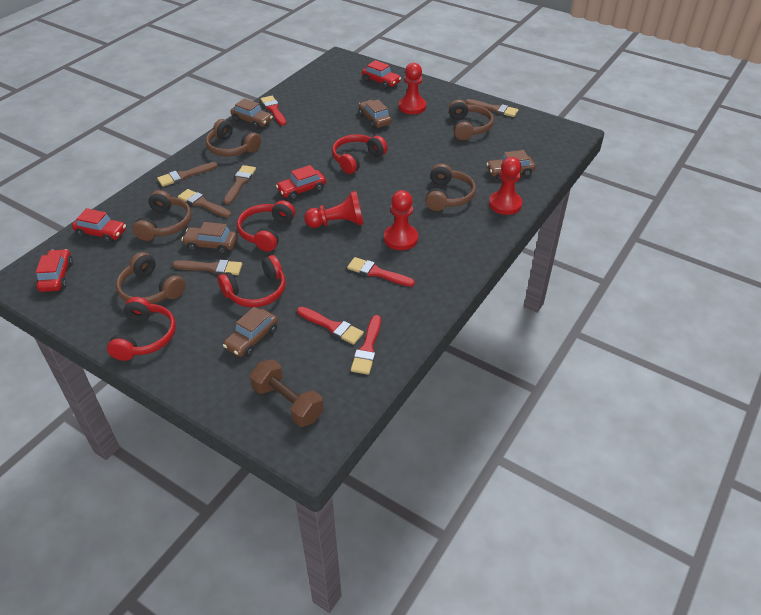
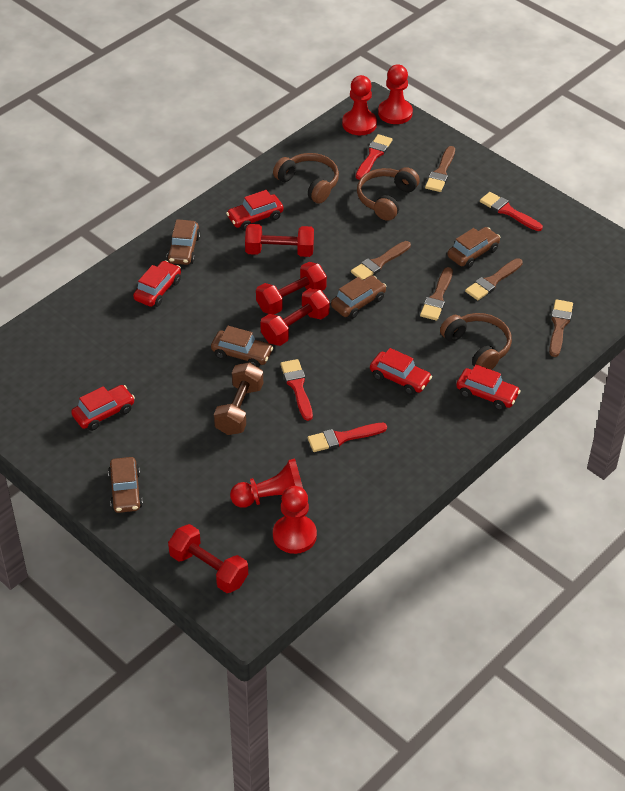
brown headphones: 5 -> 3
red car: 4 -> 5
red dumbbell: 0 -> 4
red headphones: 4 -> 0

